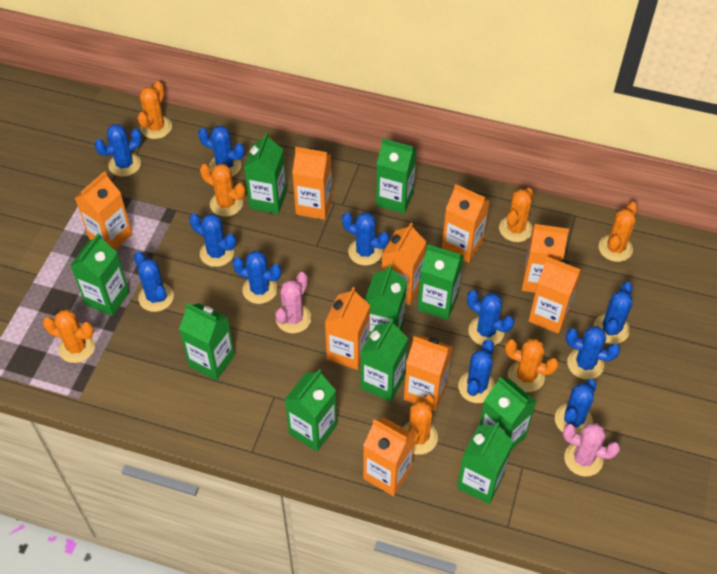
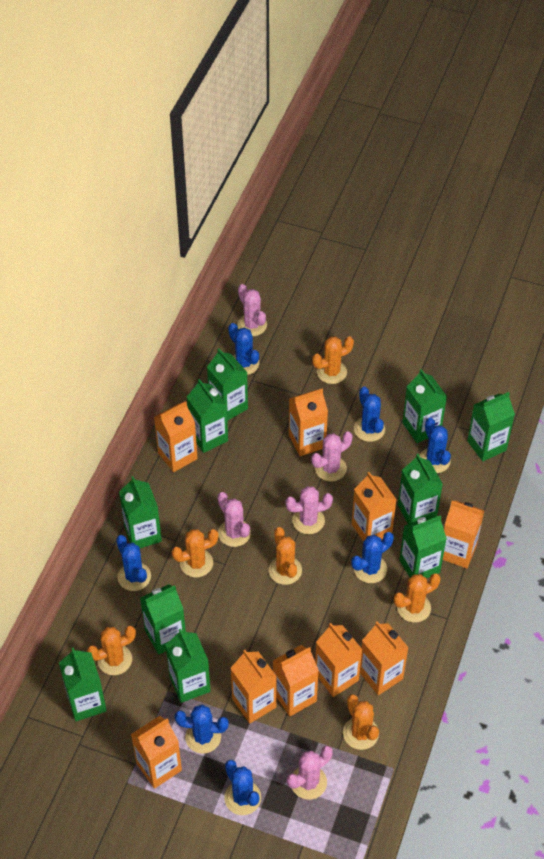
blue cactus: 11 -> 7
orange cactus: 7 -> 6
pink cactus: 2 -> 5

